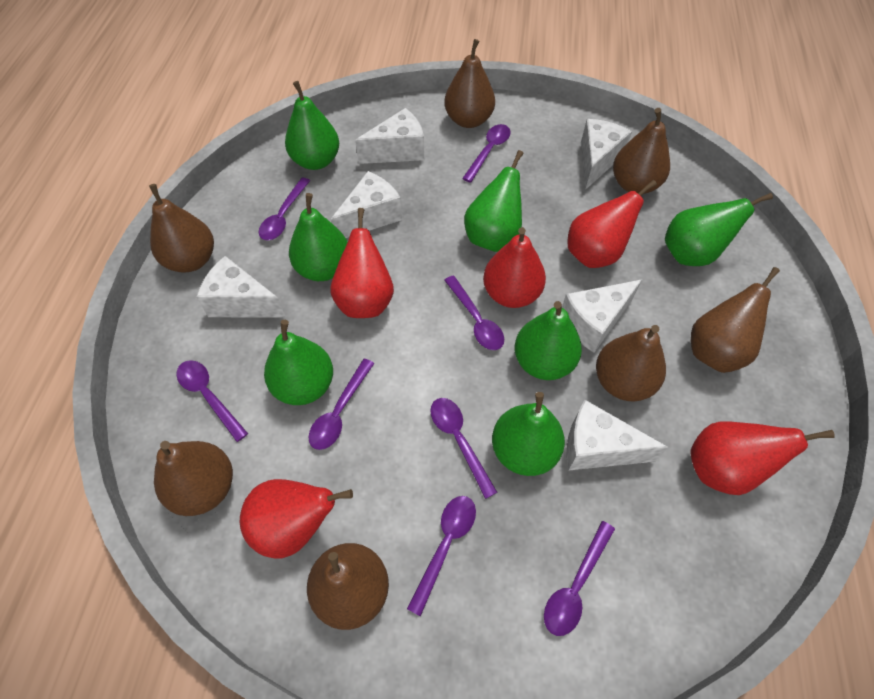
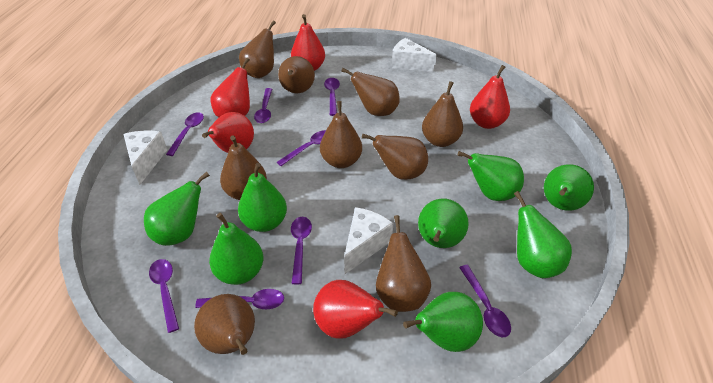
brown pear: 7 -> 9
green pear: 7 -> 8
white cheese: 6 -> 3

